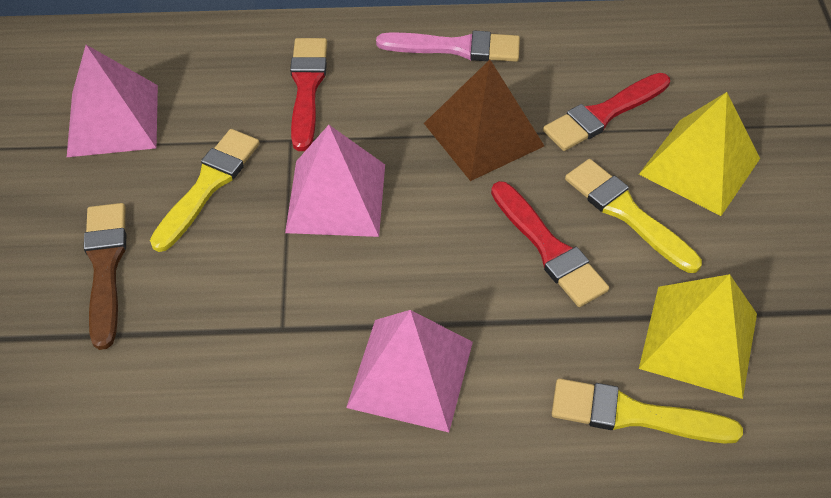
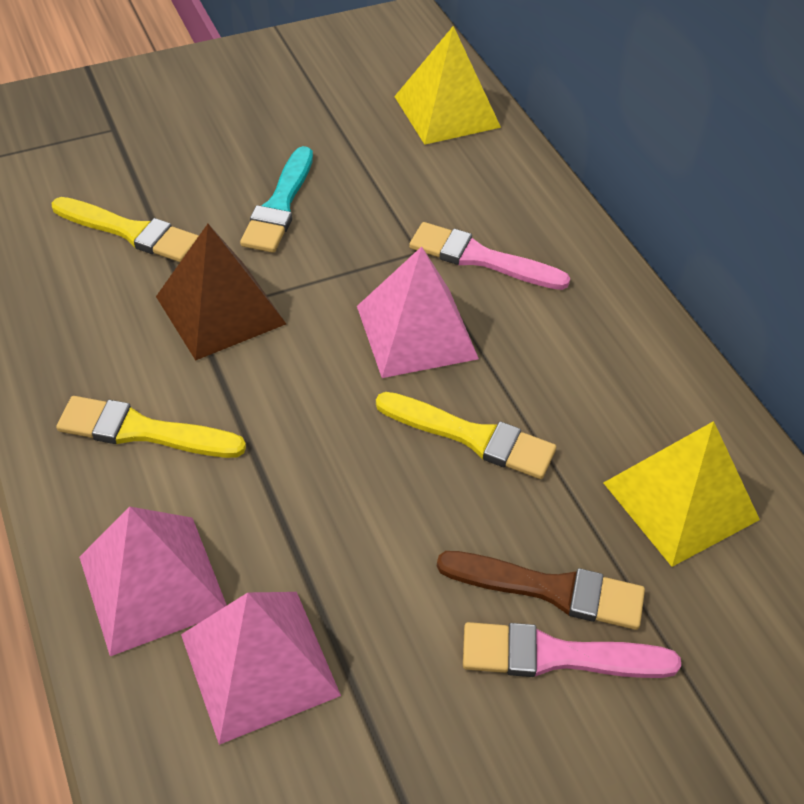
pink brush: 1 -> 2
red brush: 3 -> 0
turquoise brush: 0 -> 1

